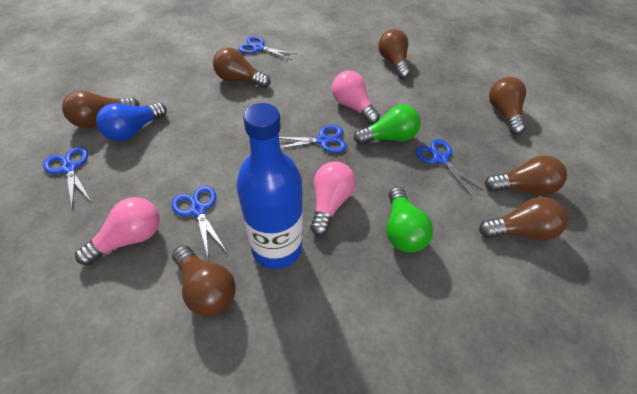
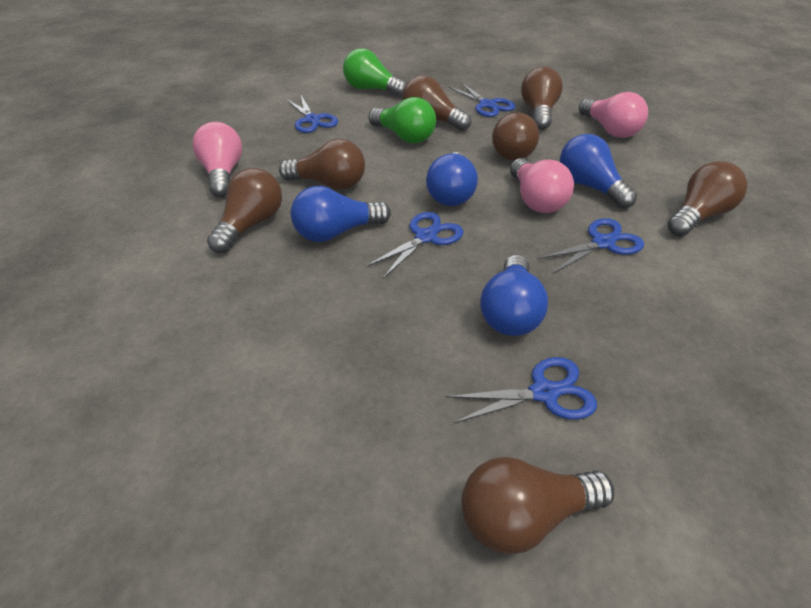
blue bottle: 1 -> 0
blue light bulb: 1 -> 4

